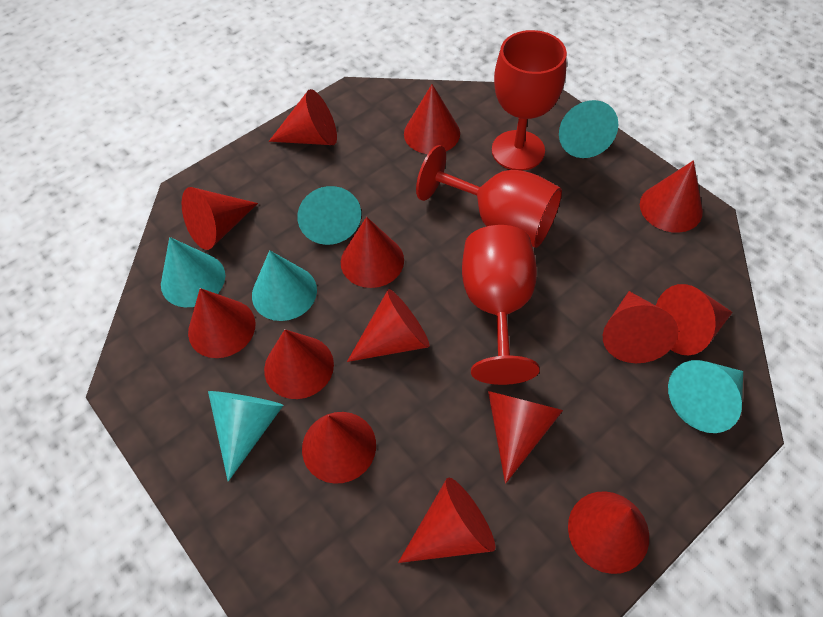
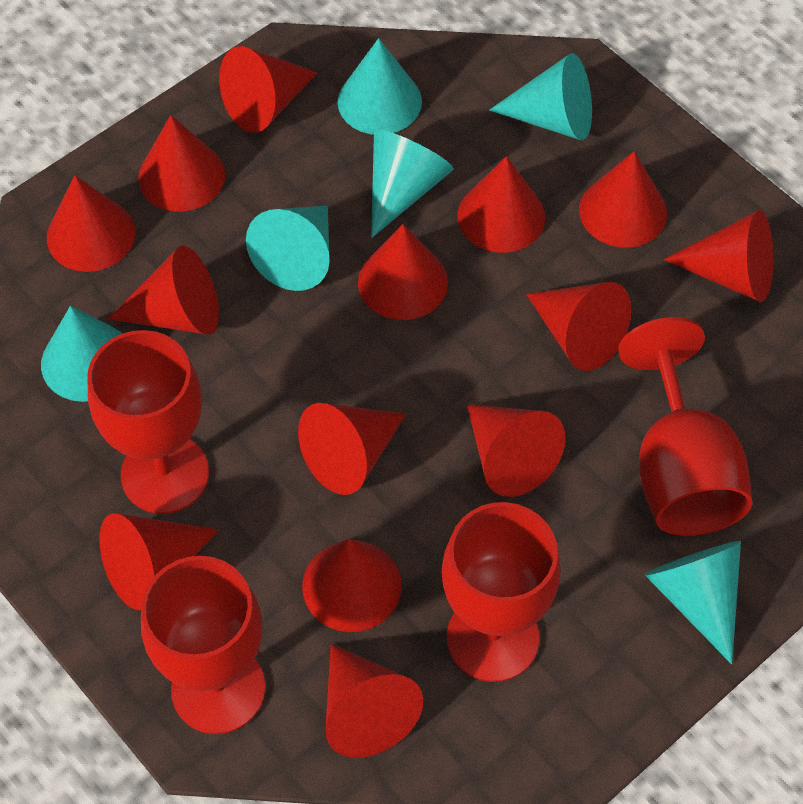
red goblet: 3 -> 4

